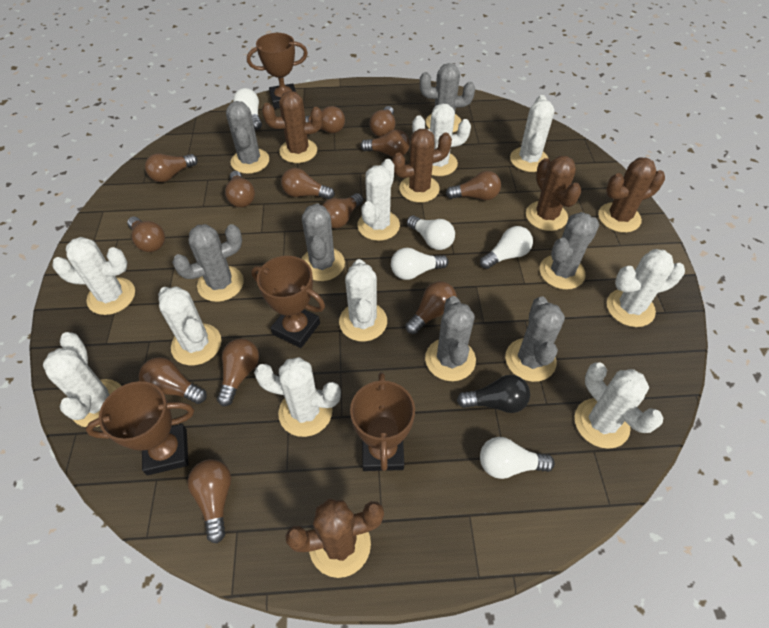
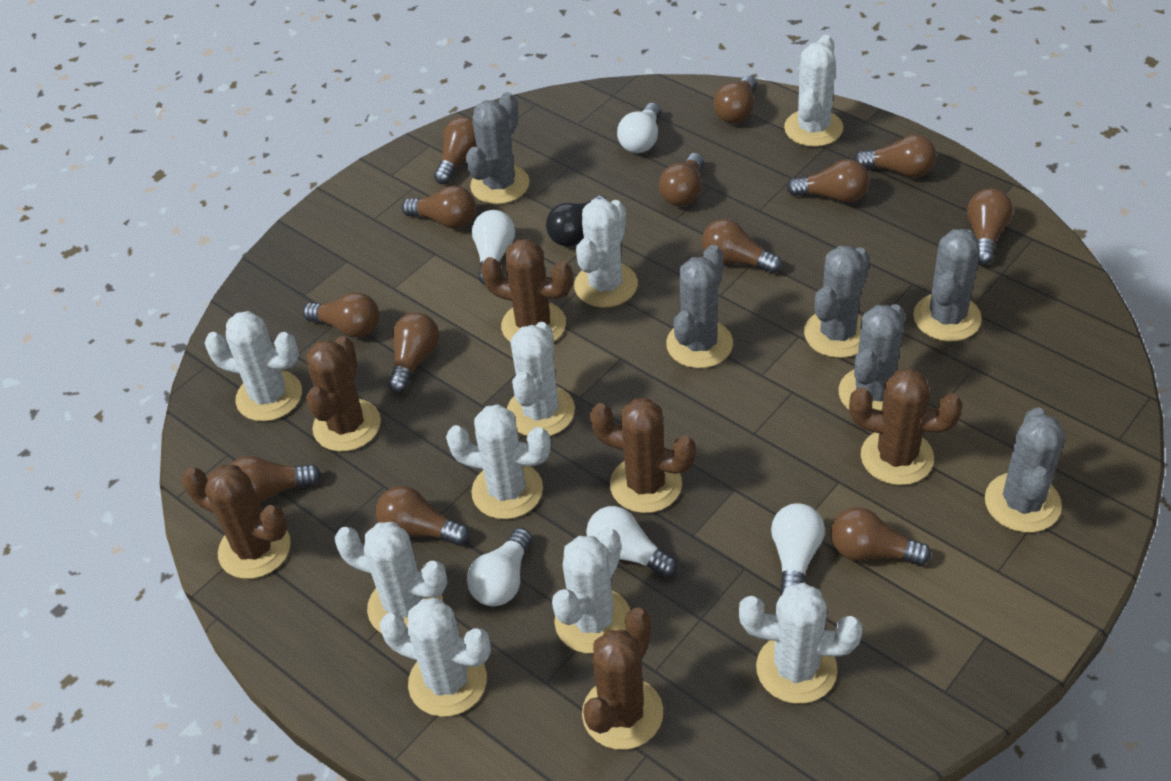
brown cactus: 5 -> 6
brown trophy: 4 -> 0
grey cactus: 7 -> 6
white cactus: 10 -> 9

